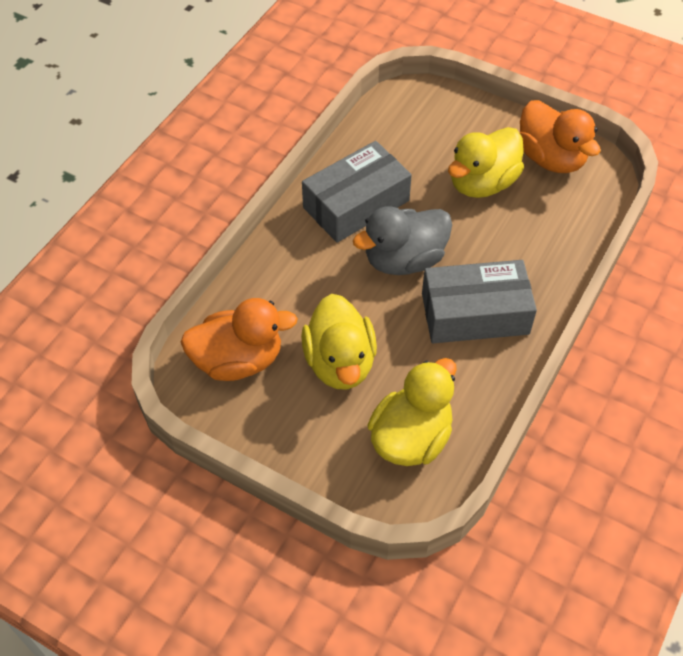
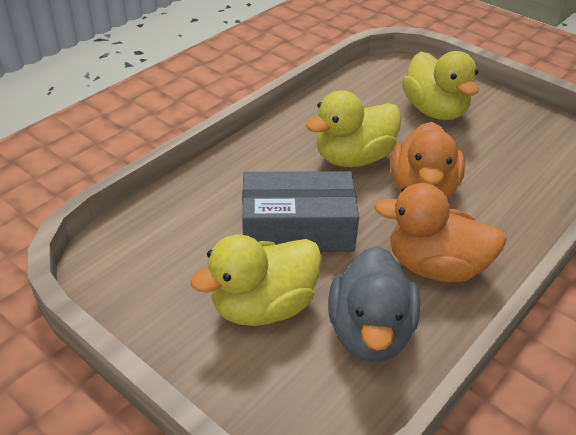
grey box: 2 -> 1

